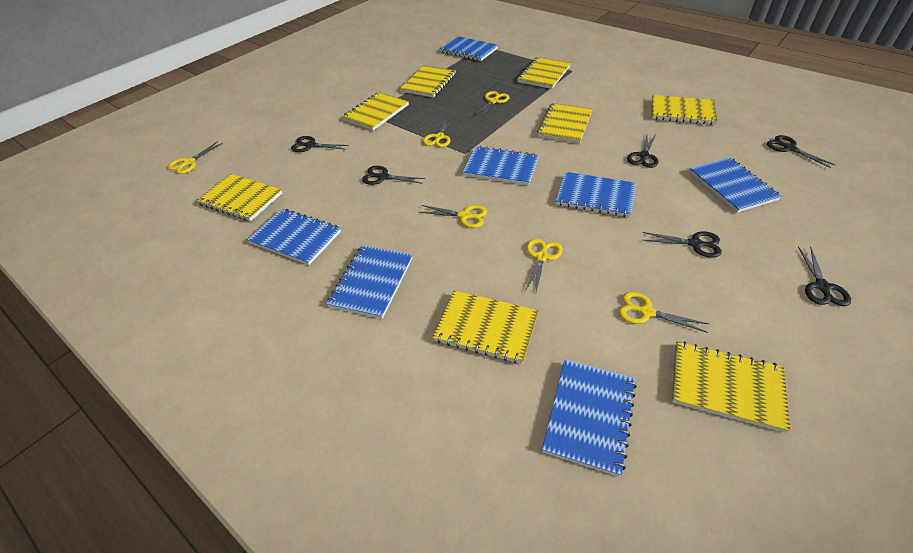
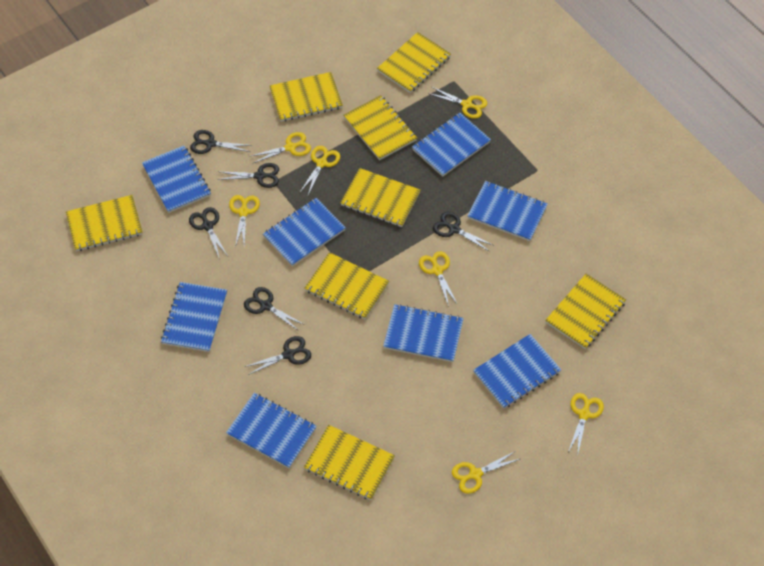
blue notebook: 7 -> 8
yellow scissors: 6 -> 7

